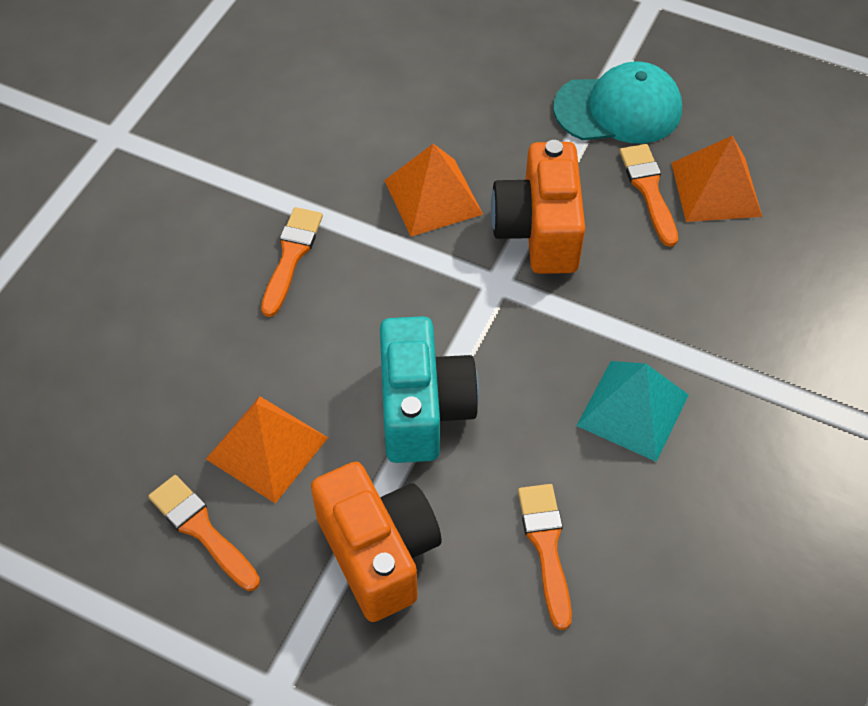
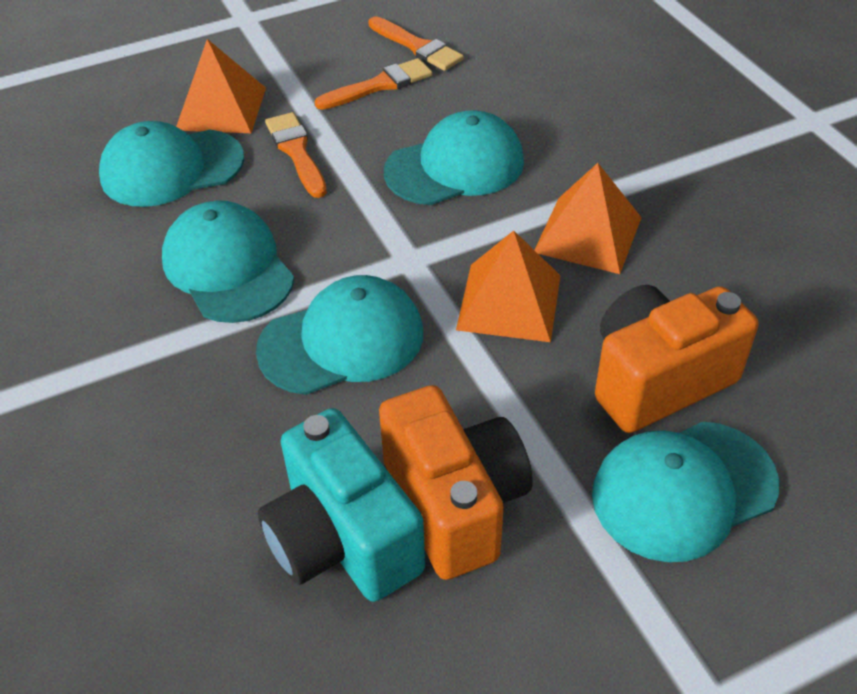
orange brush: 4 -> 3
turquoise cap: 1 -> 5
turquoise pyramid: 1 -> 0

